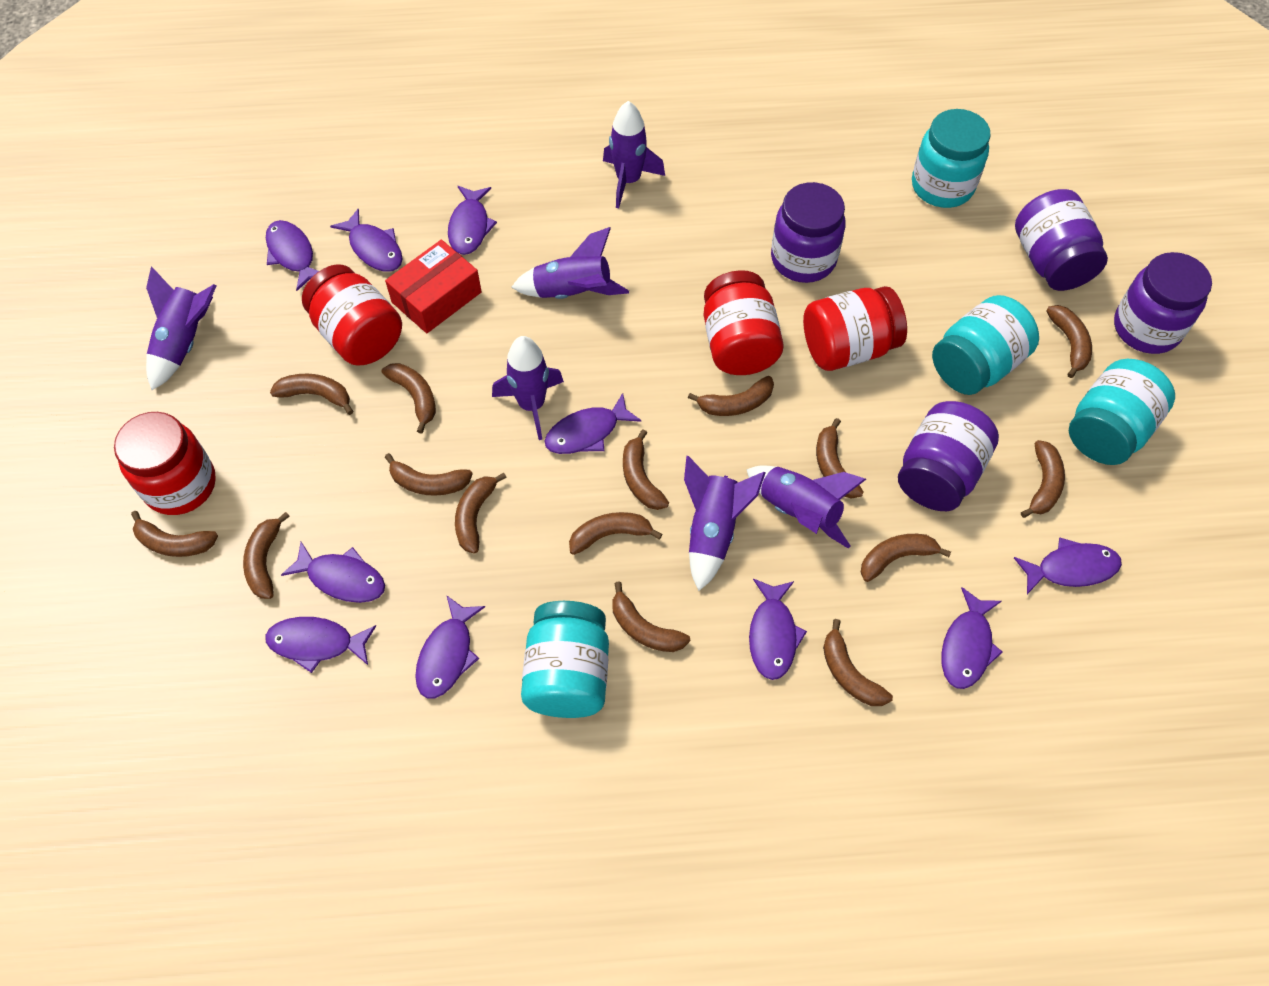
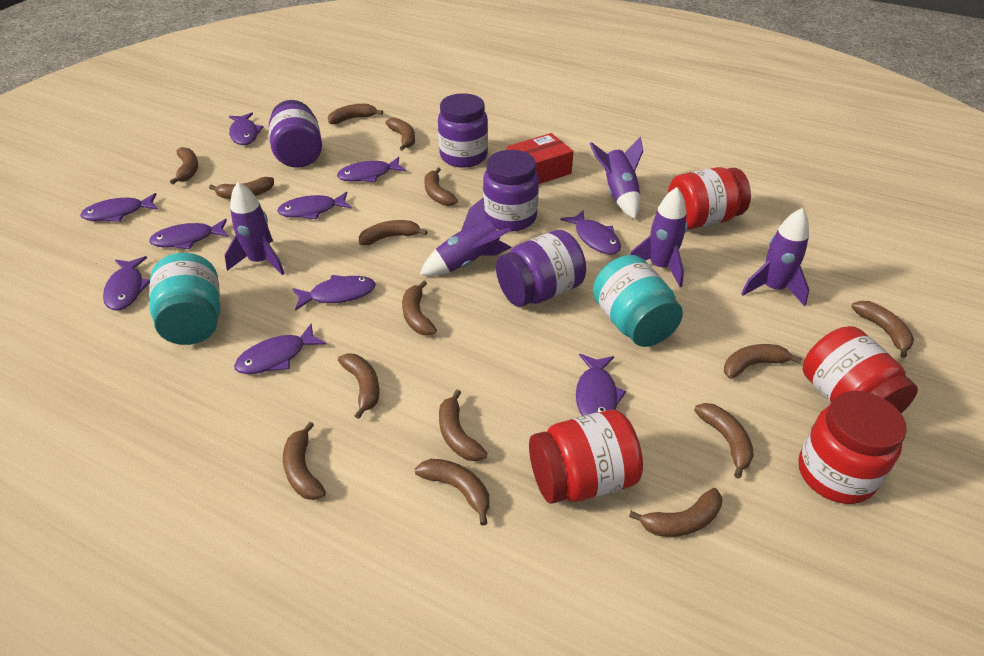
purple rocket: 6 -> 5
turquoise jar: 4 -> 2

